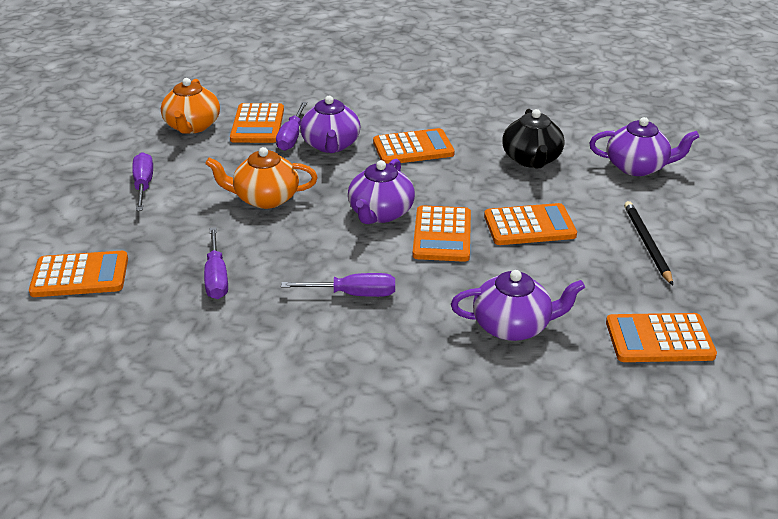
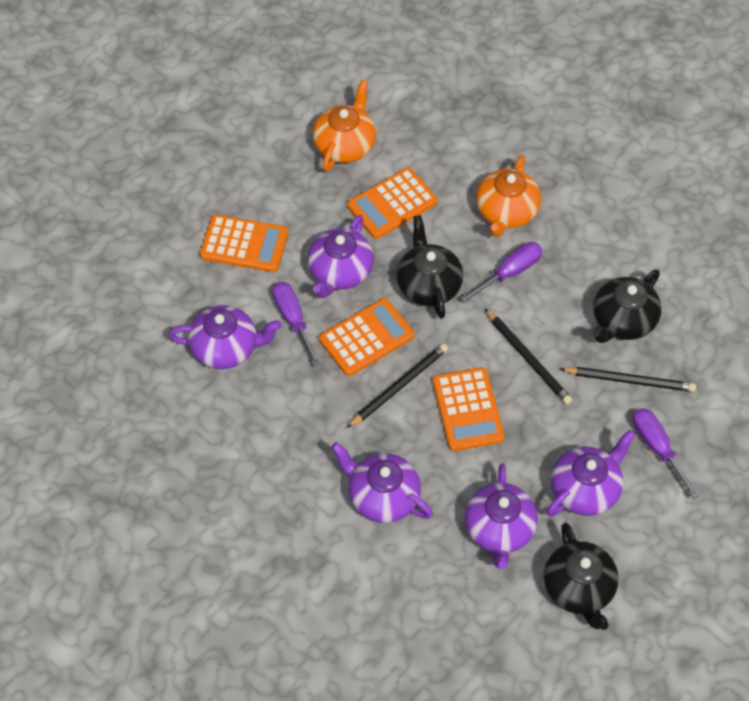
black pencil: 1 -> 3
black teapot: 1 -> 3
orange calculator: 6 -> 4
purple screwdriver: 4 -> 3
purple teapot: 4 -> 5

